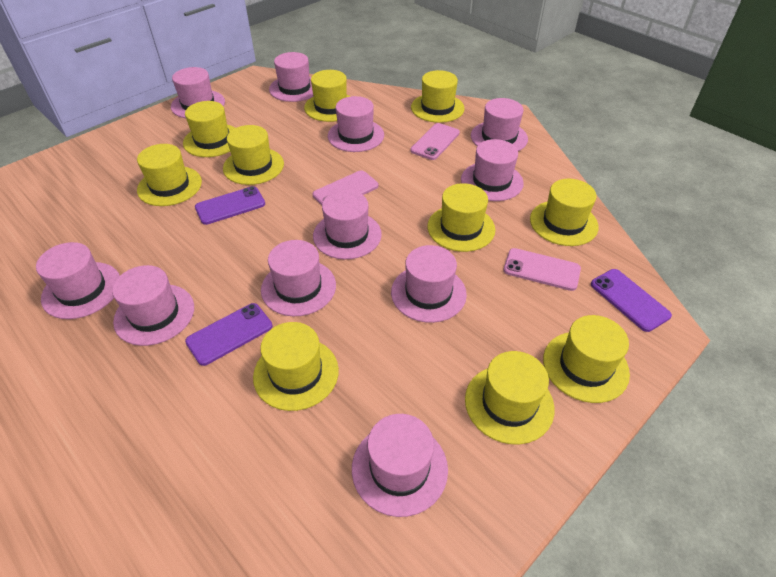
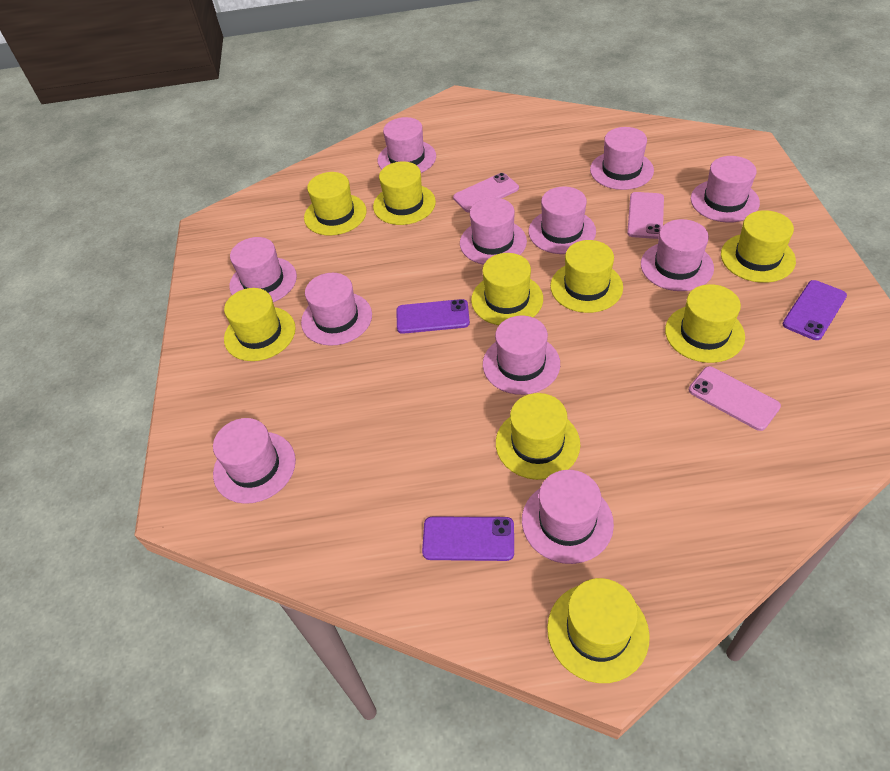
yellow hat: 10 -> 9

